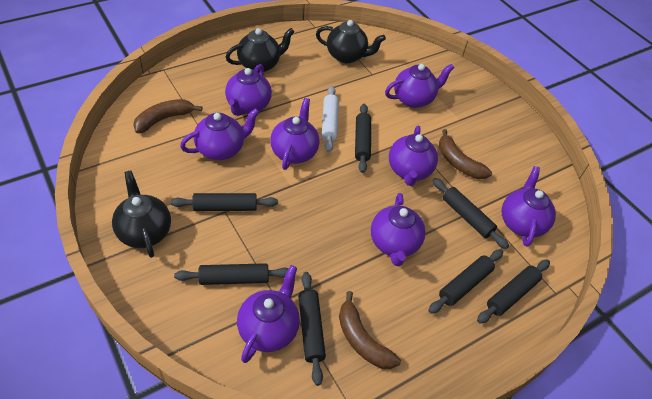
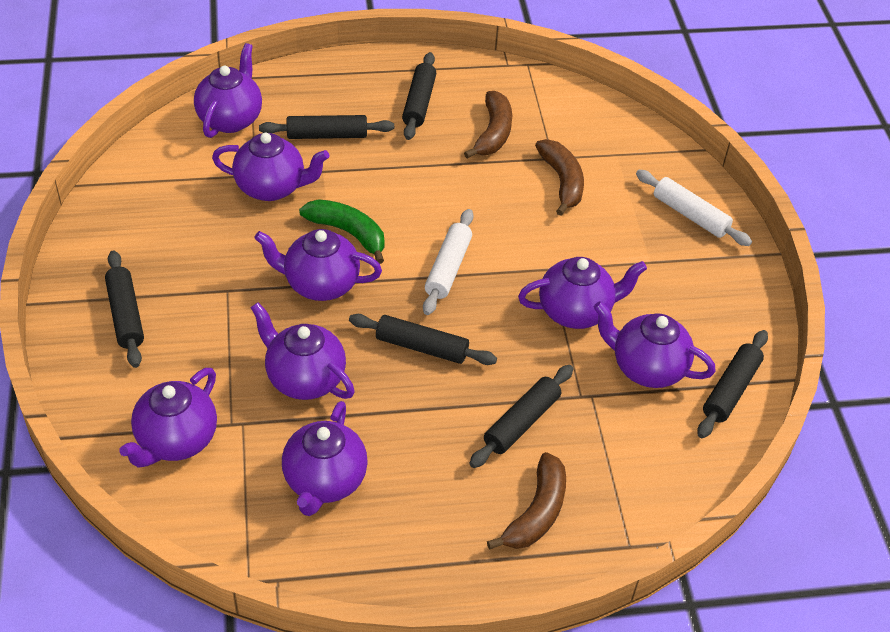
black rolling pin: 7 -> 6
black teapot: 3 -> 0
green banana: 0 -> 1
white rolling pin: 1 -> 2

